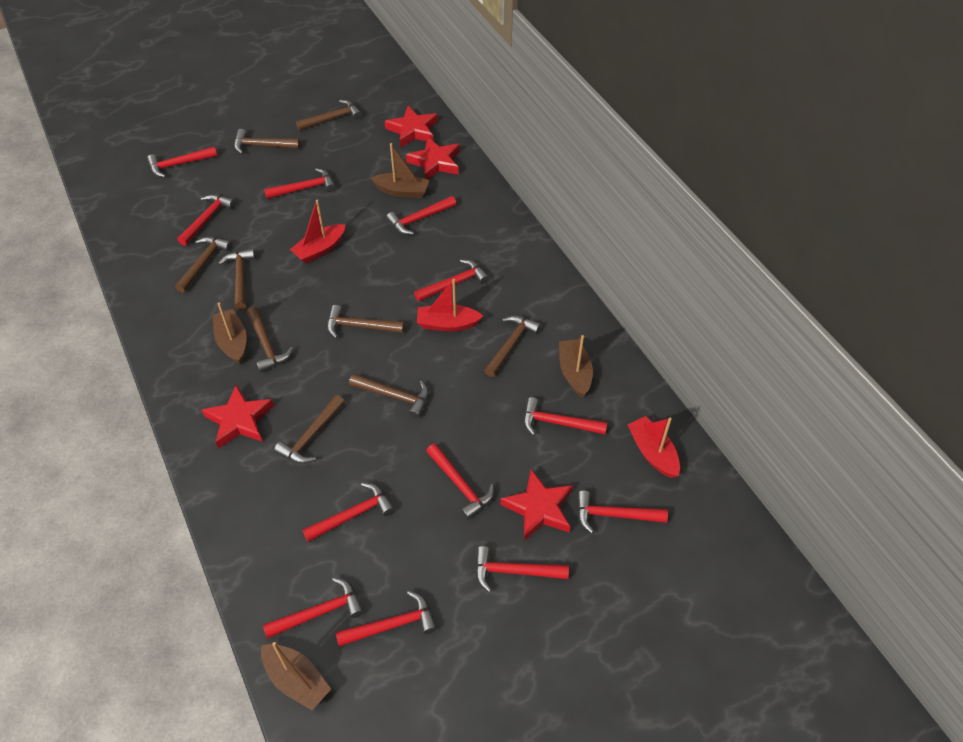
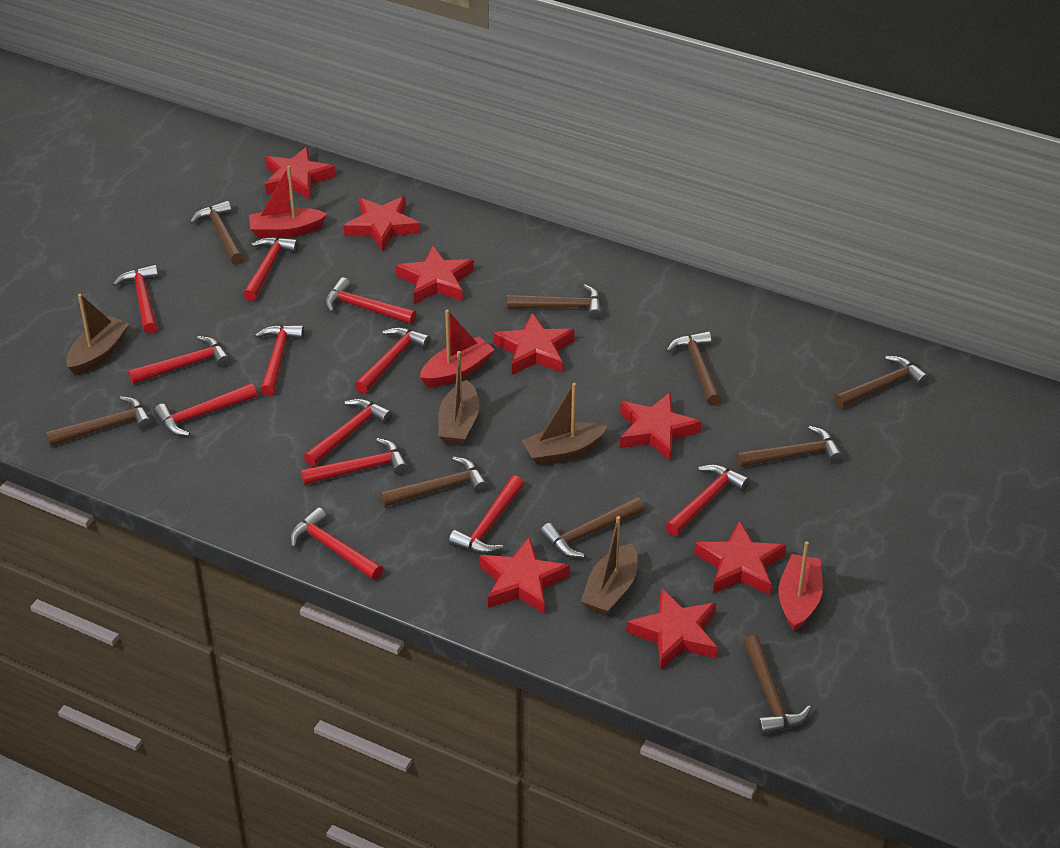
red star: 4 -> 8

